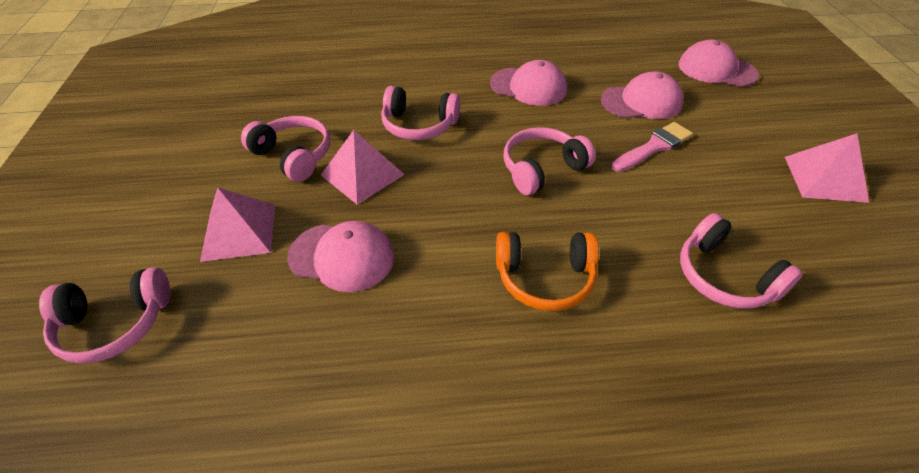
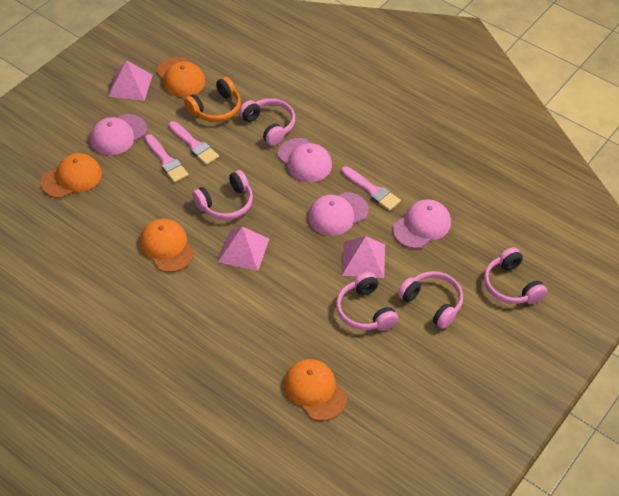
orange cap: 0 -> 4
pink brush: 1 -> 3

